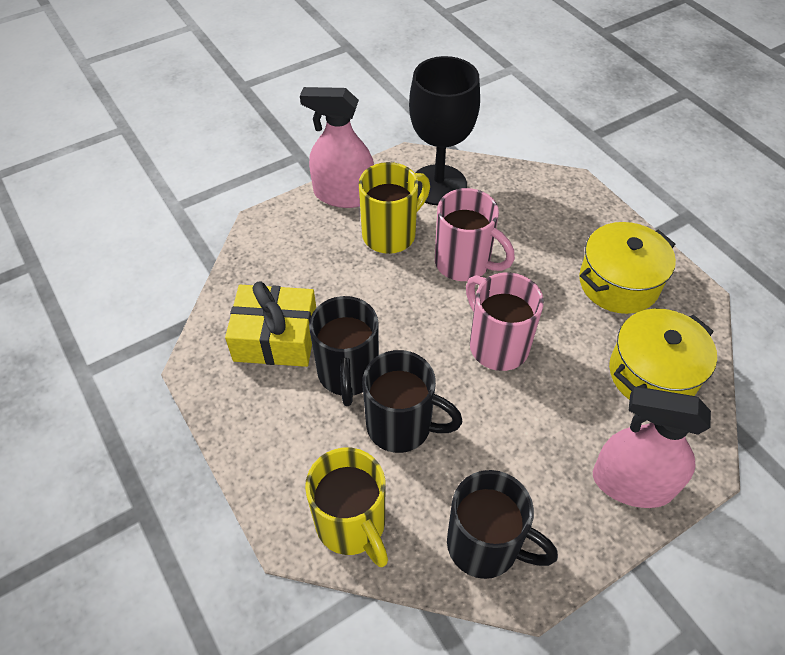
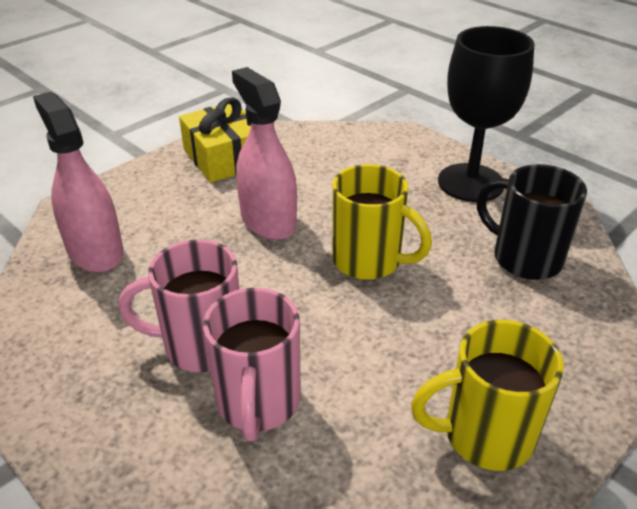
black mug: 3 -> 1
yellow pot: 2 -> 0

